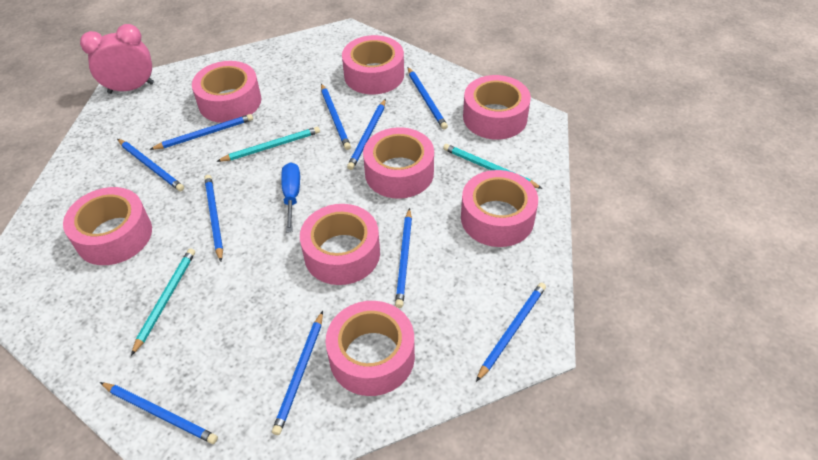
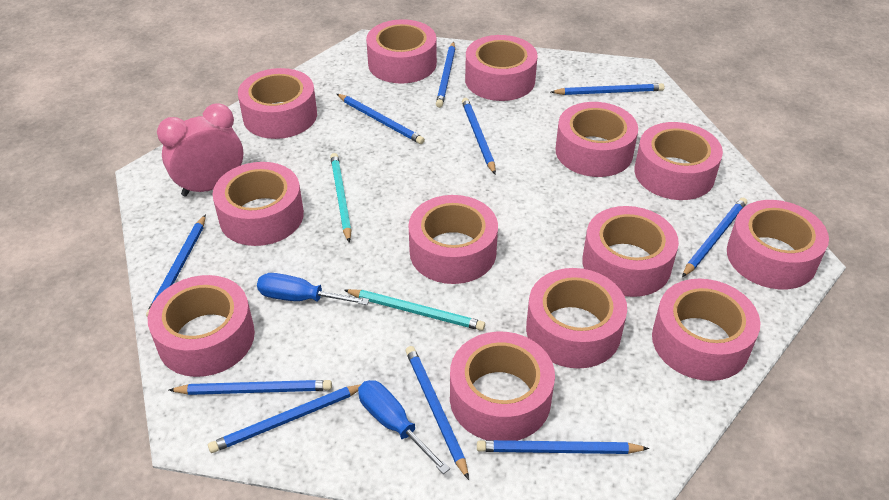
blue screwdriver: 1 -> 2
pink tape: 8 -> 13
turquoise pencil: 3 -> 2

